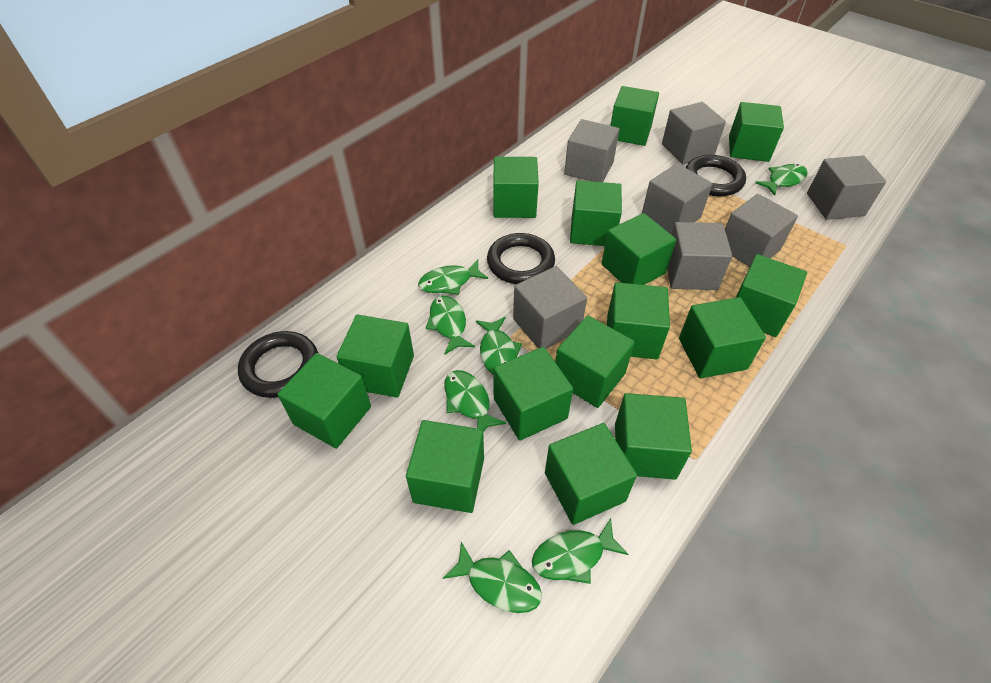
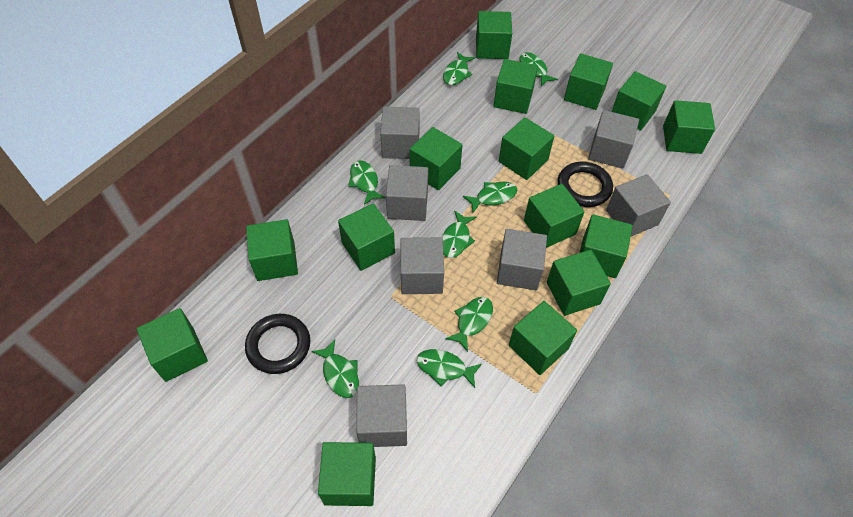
black ring: 3 -> 2
green fish: 7 -> 8

